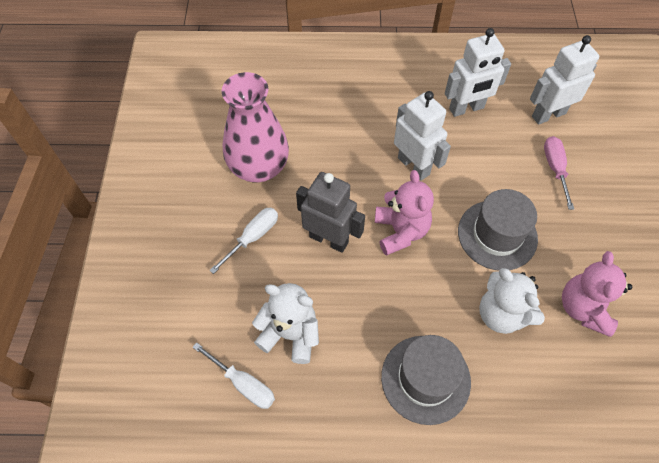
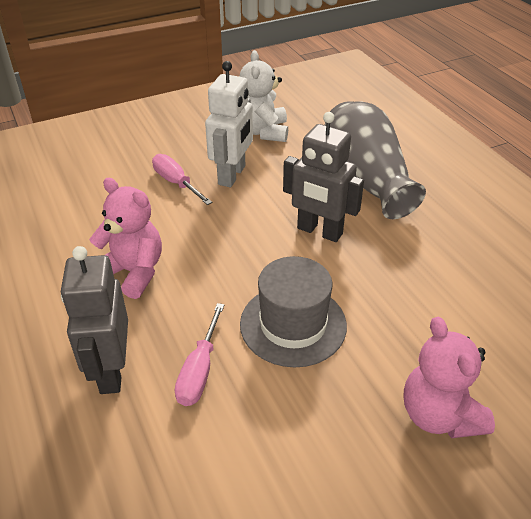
grey hat: 2 -> 1
grey robot: 1 -> 2
grey vase: 0 -> 1
pink screwdriver: 1 -> 2
pink vase: 1 -> 0
white robot: 3 -> 1
white screwdriver: 2 -> 0
white teddy bear: 2 -> 1

